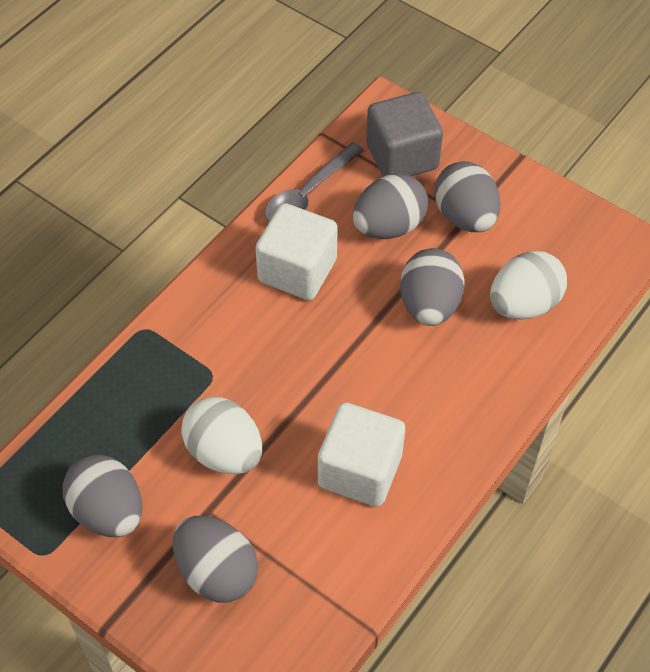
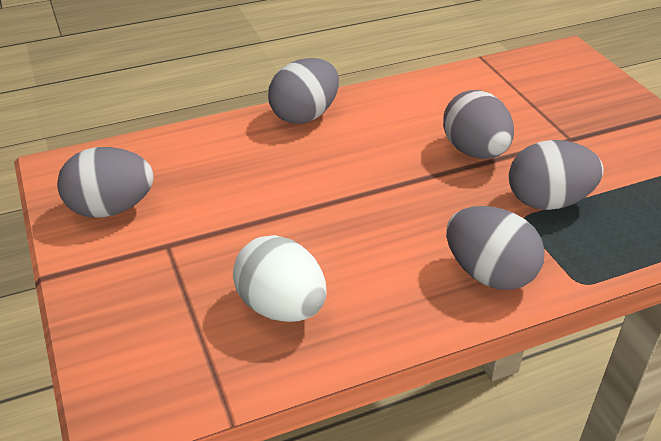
grey cube: 1 -> 0
grey spoon: 1 -> 0
white cube: 2 -> 0
white egg: 2 -> 1

